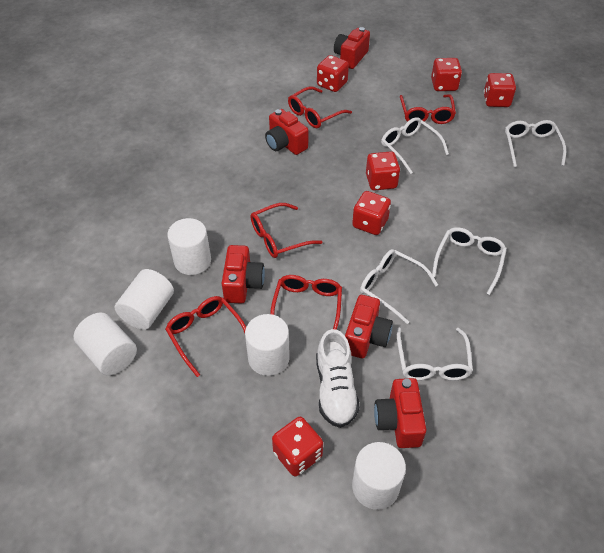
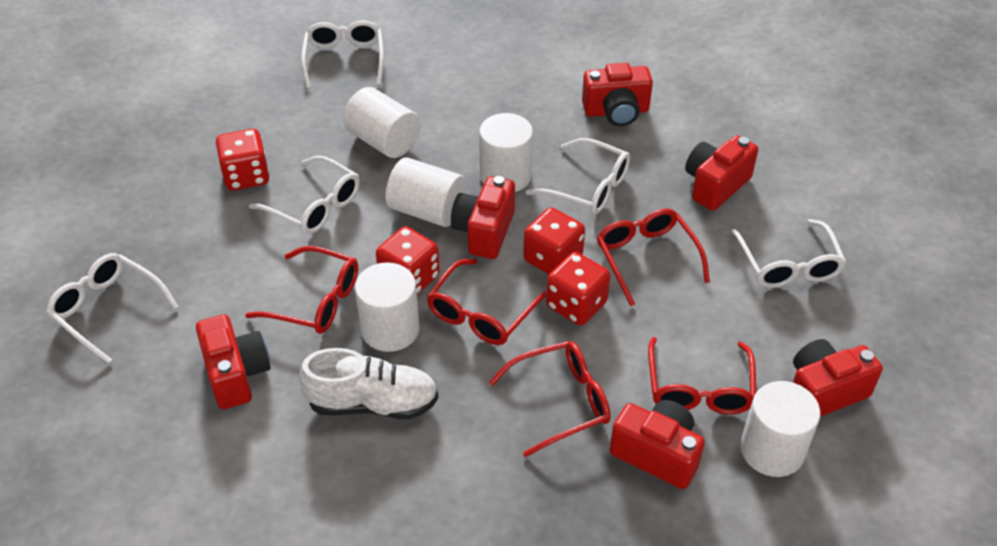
red camera: 5 -> 6
red dice: 6 -> 4

